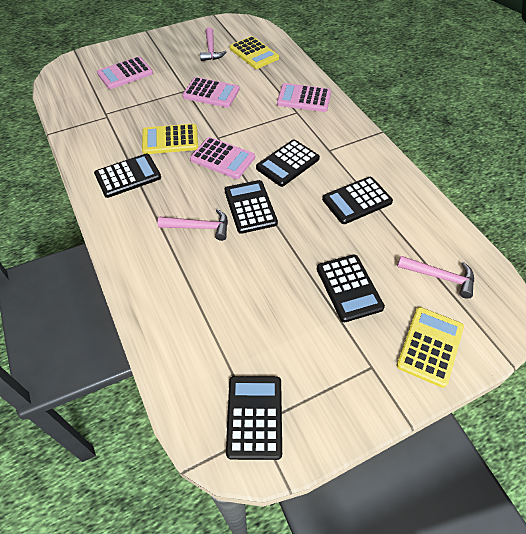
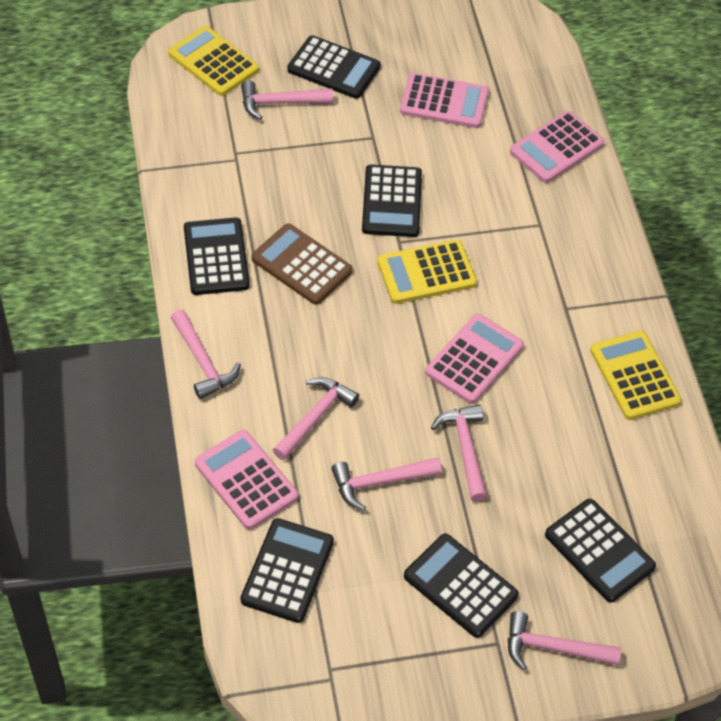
brown calculator: 0 -> 1
pink hammer: 3 -> 6

